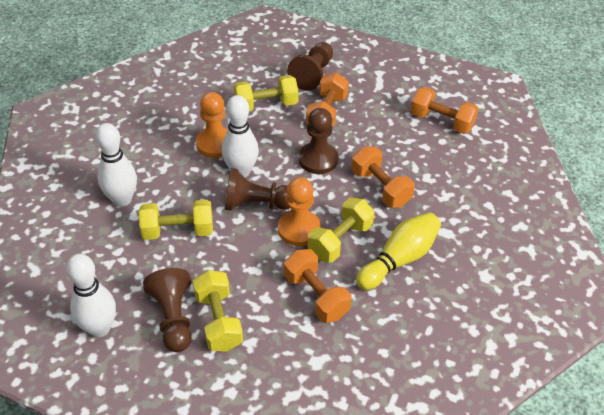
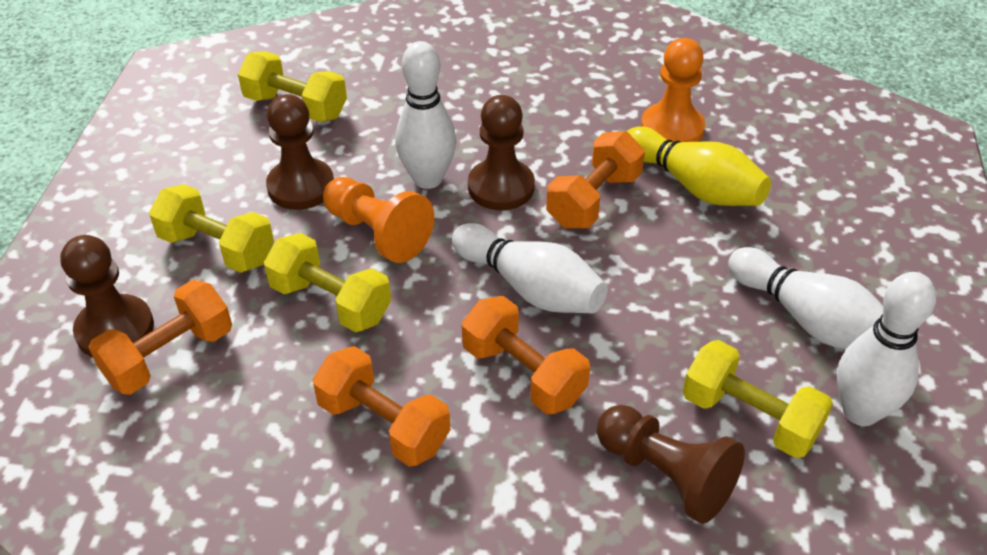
white bowling pin: 3 -> 4

